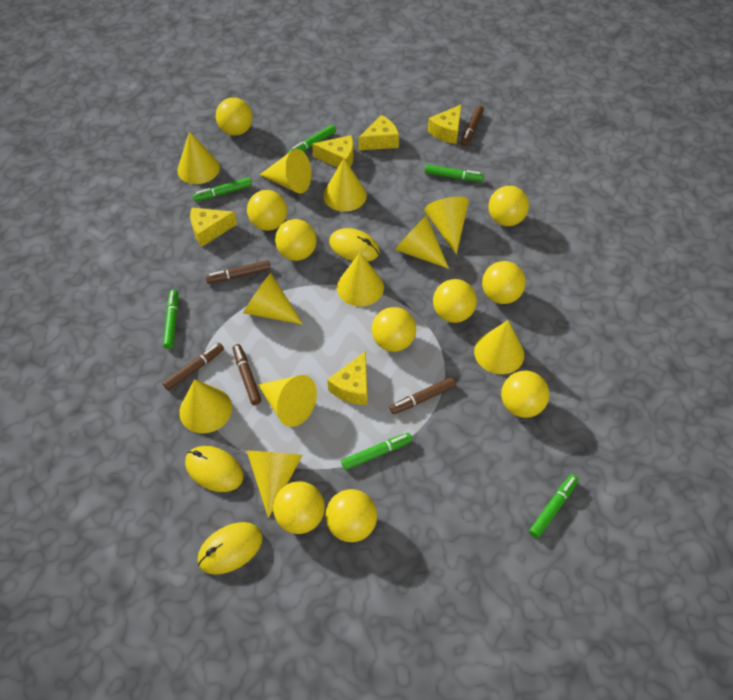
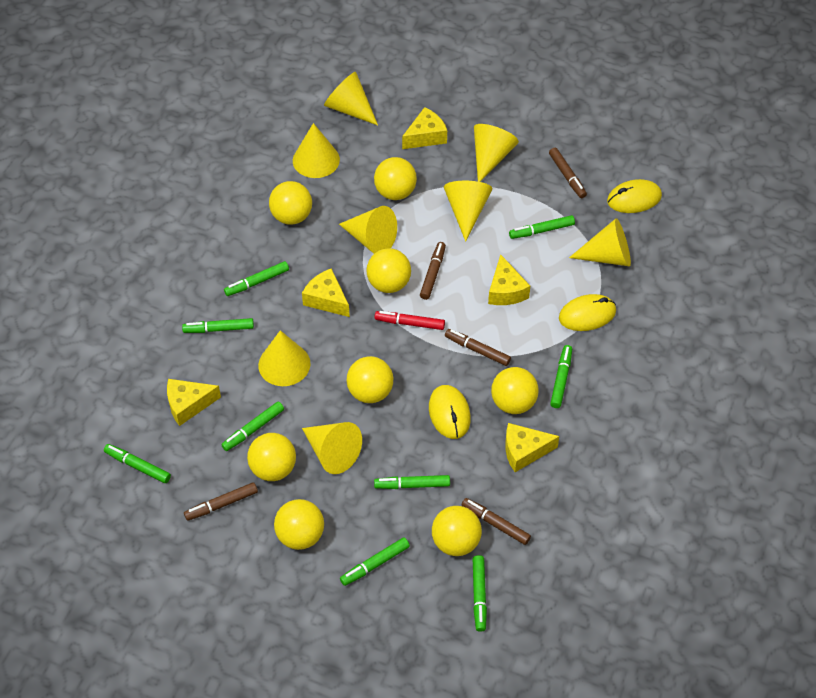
green marker: 6 -> 9
red marker: 0 -> 1
yellow ball: 10 -> 8
yellow cone: 11 -> 8

